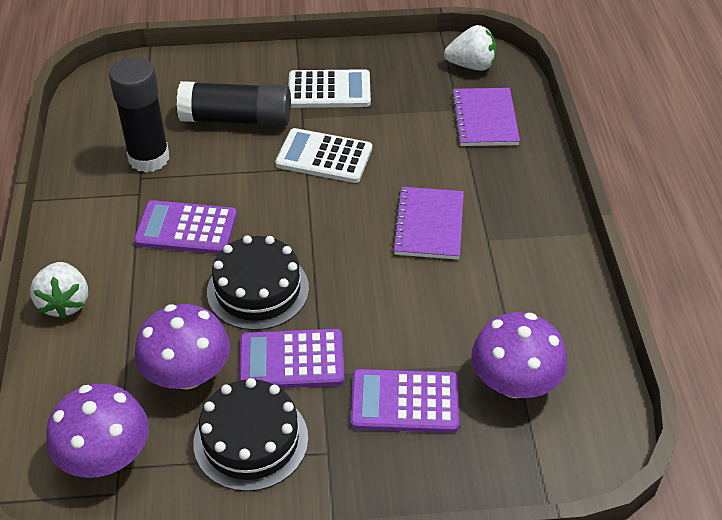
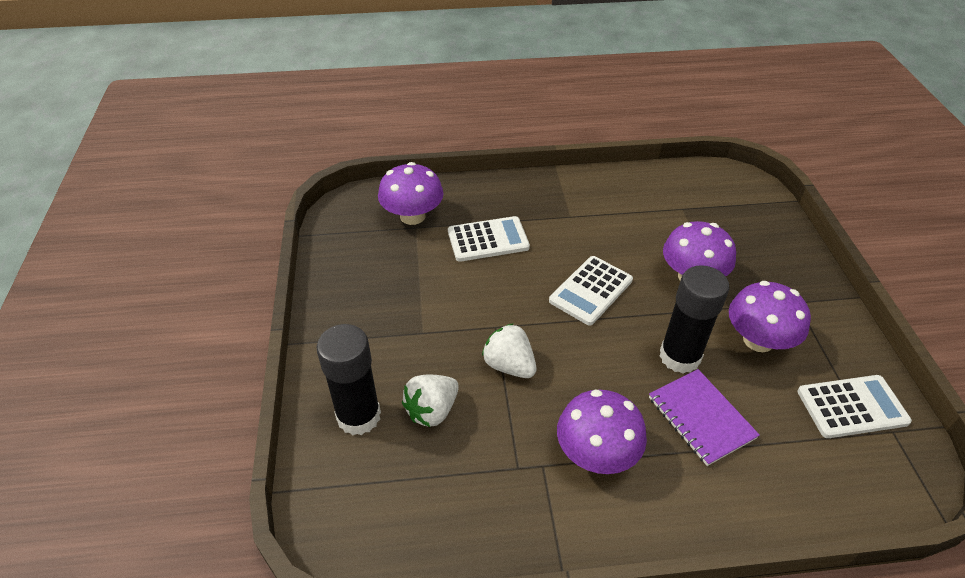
black cake: 2 -> 0
purple calculator: 3 -> 0
purple mushroom: 3 -> 4
purple notebook: 2 -> 1
white calculator: 2 -> 3

